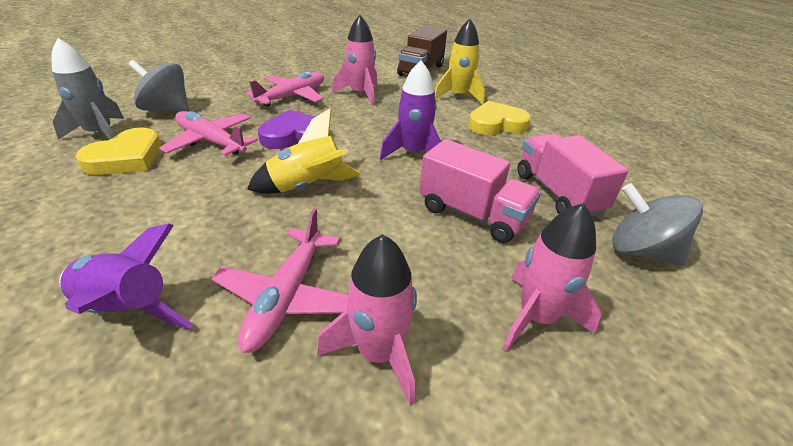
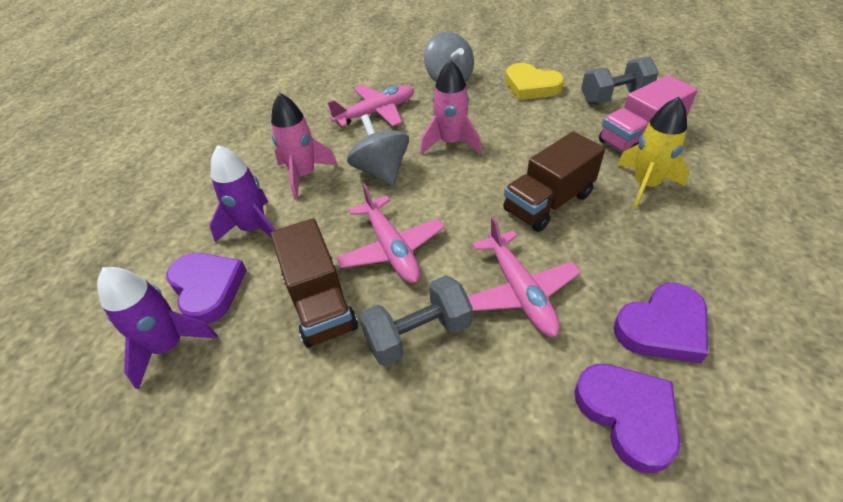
brown truck: 1 -> 2
grey dumbbell: 0 -> 2
grey rocket: 1 -> 0
pink rocket: 3 -> 2
pink truck: 2 -> 1
purple heart: 1 -> 3
yellow heart: 2 -> 1
yellow rocket: 2 -> 1

